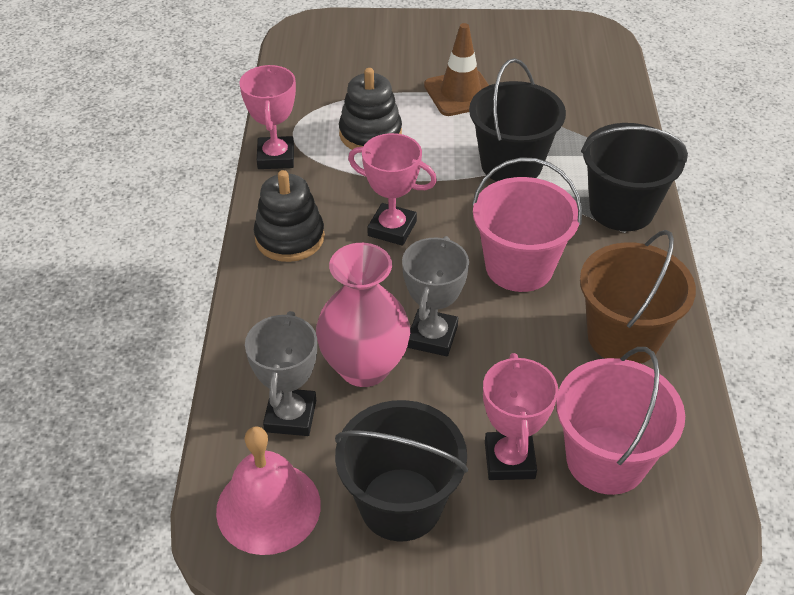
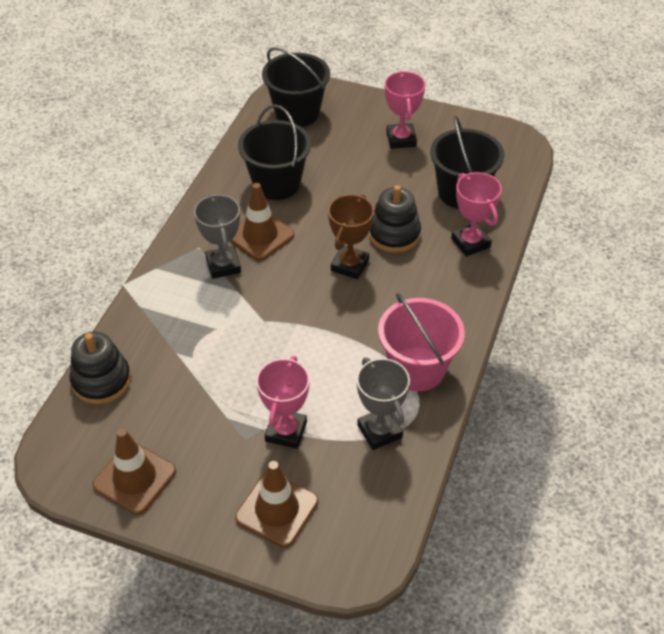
brown bucket: 1 -> 0
brown traffic cone: 1 -> 3
brown trophy: 0 -> 1
pink bell: 1 -> 0
pink bucket: 2 -> 1
pink vase: 1 -> 0

